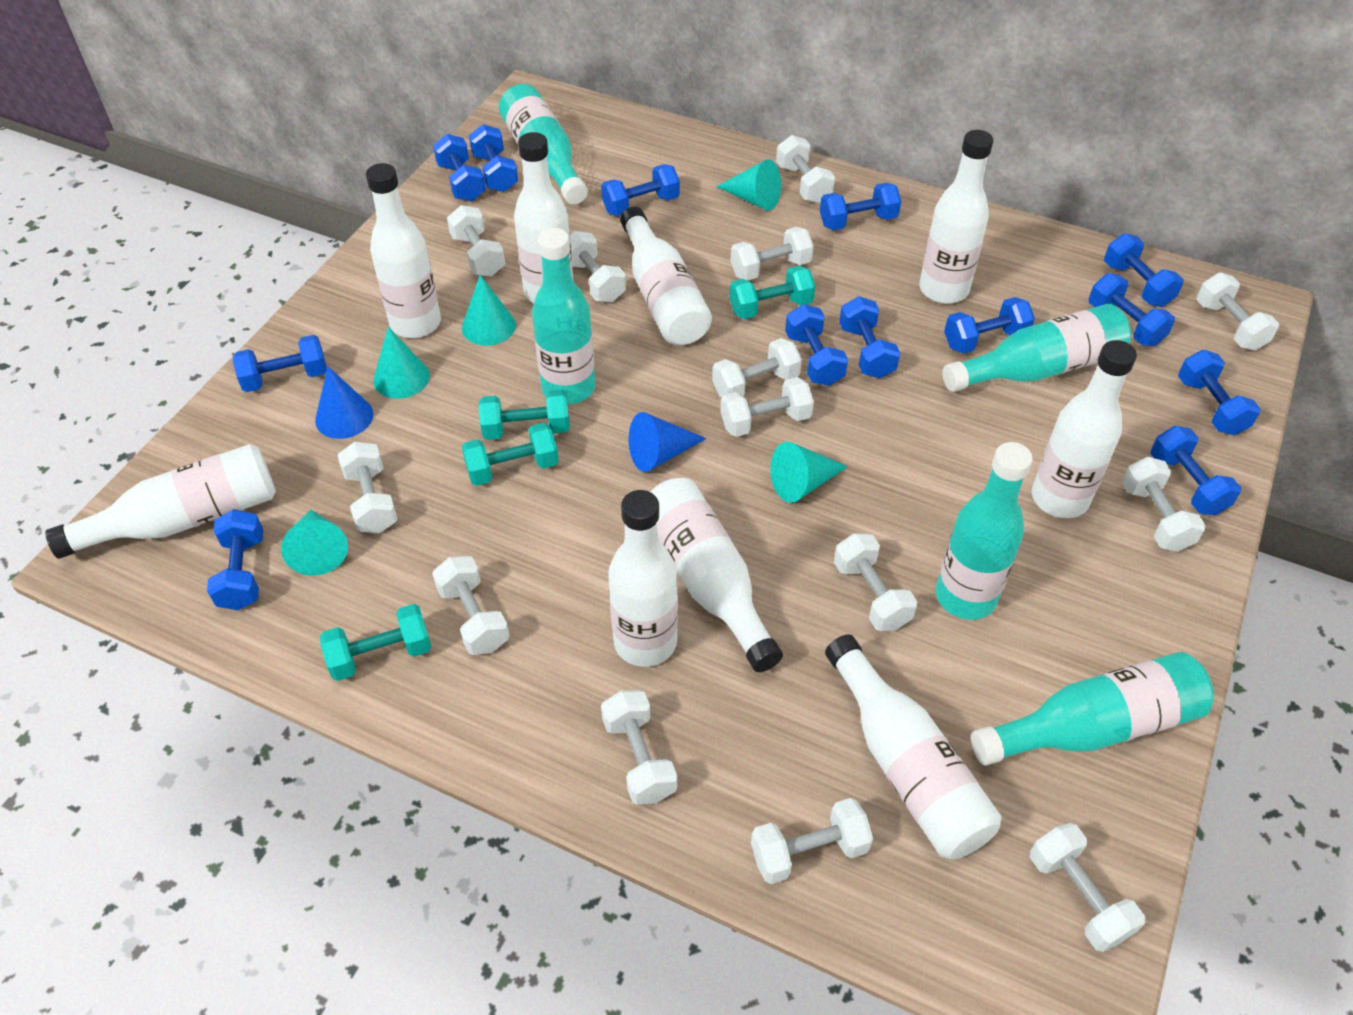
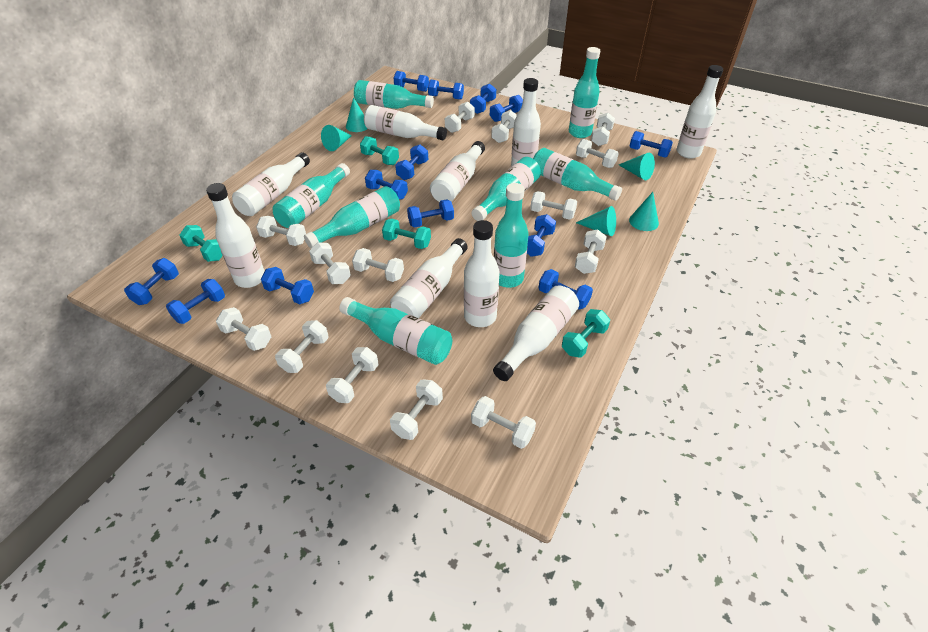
blue cone: 2 -> 0
turquoise bottle: 5 -> 8

